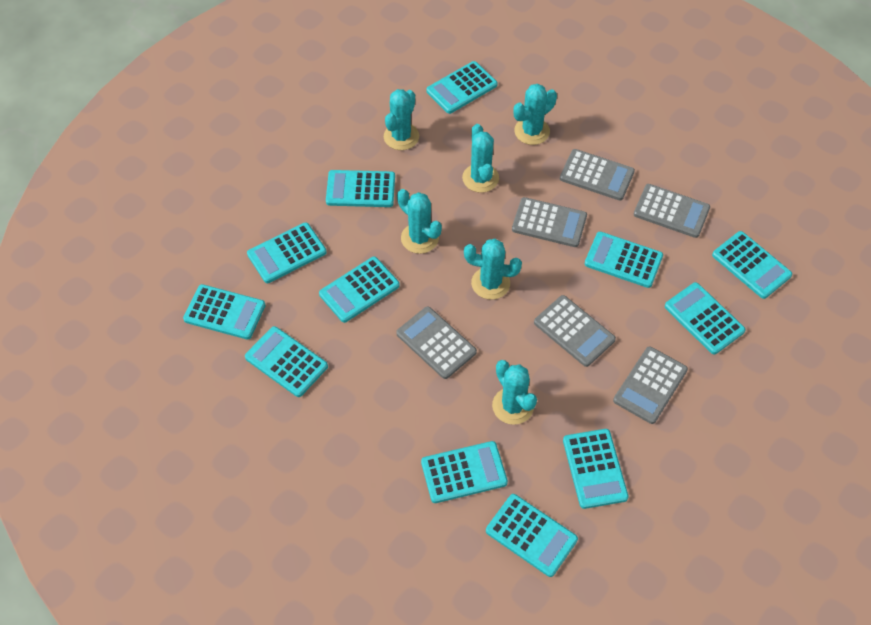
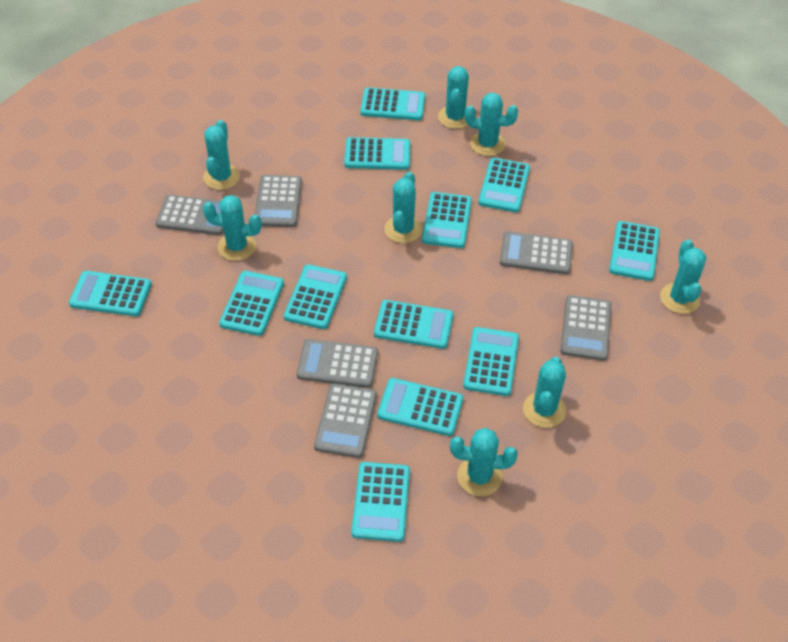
turquoise cactus: 6 -> 8

